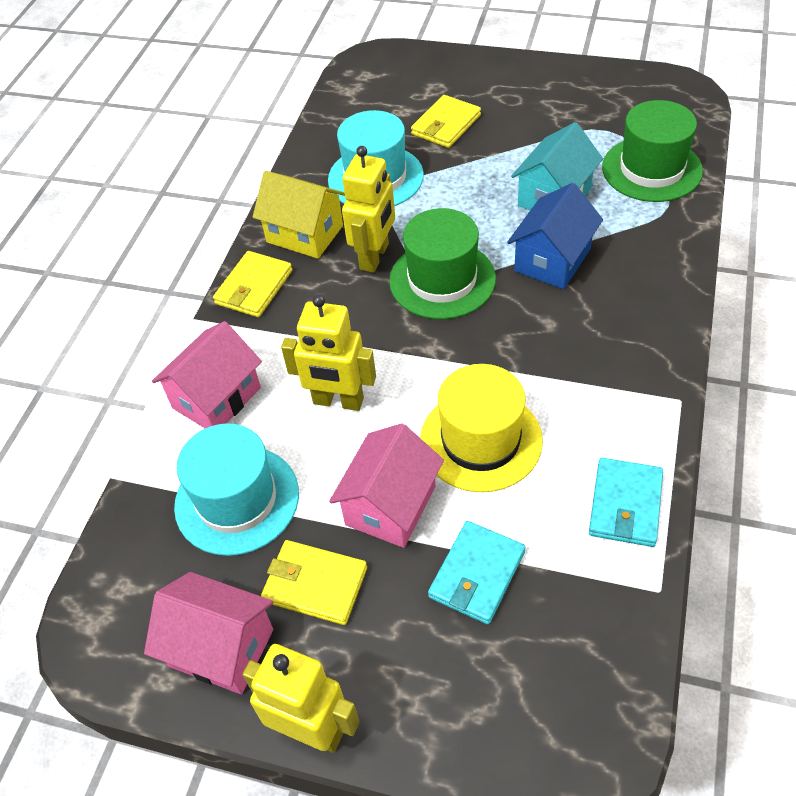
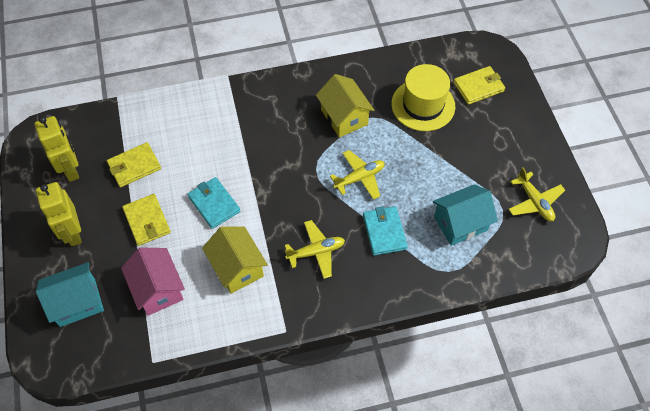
blue house: 1 -> 0
green hat: 2 -> 0
pink house: 3 -> 1
turquoise hat: 2 -> 0
turquoise house: 1 -> 2
yellow house: 1 -> 2
yellow plane: 0 -> 3
yellow robot: 3 -> 2

